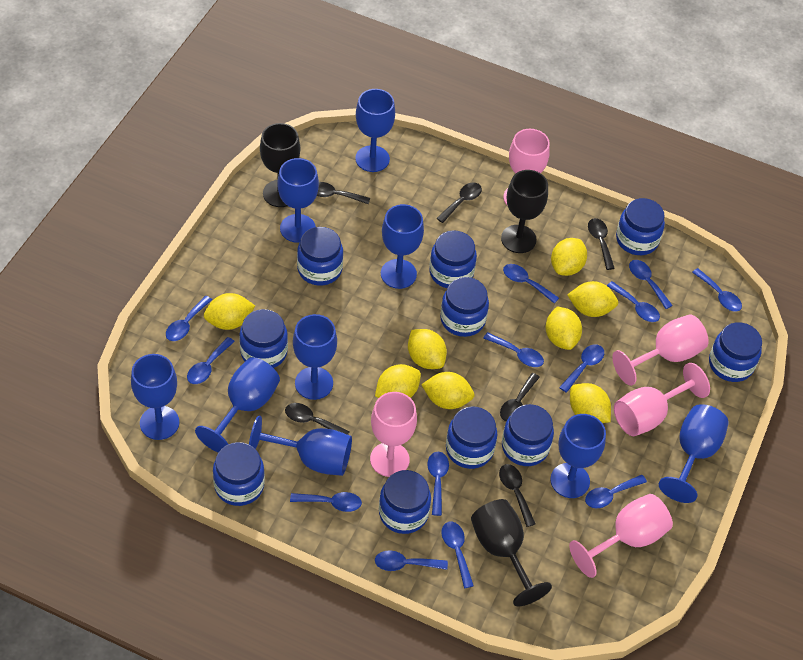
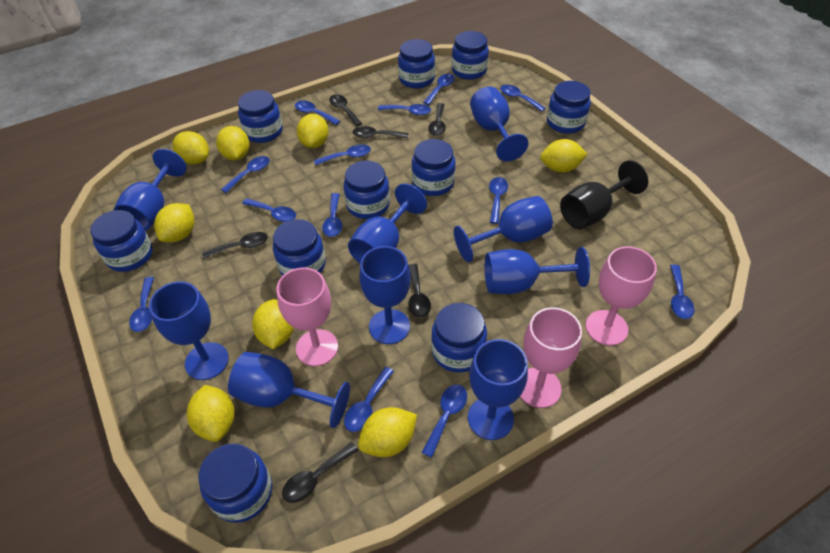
black goblet: 3 -> 1
pink goblet: 5 -> 3

